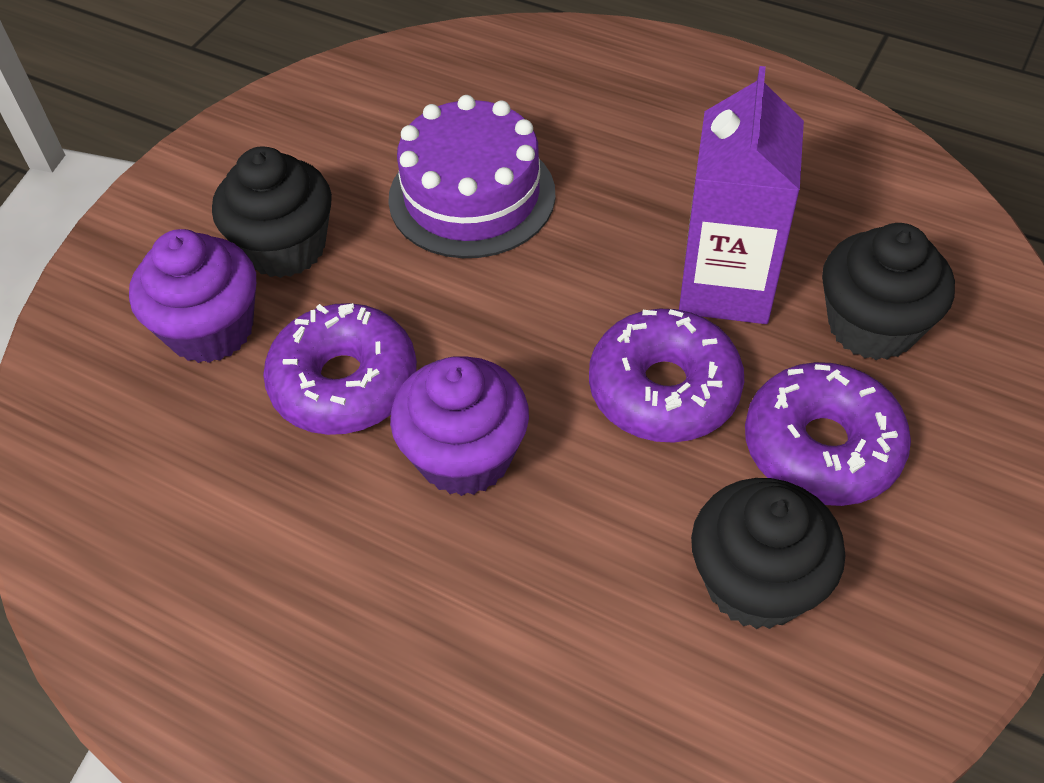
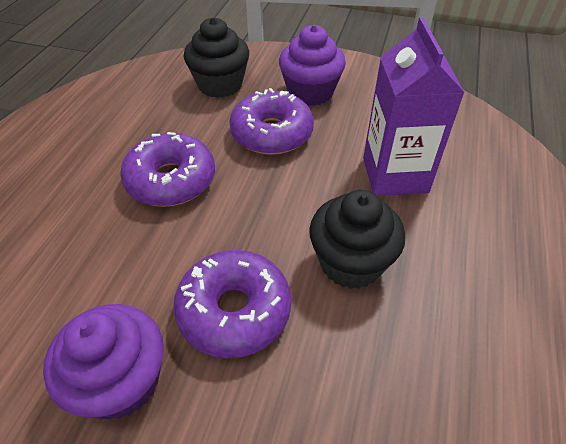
black cupcake: 3 -> 2
purple cake: 1 -> 0

